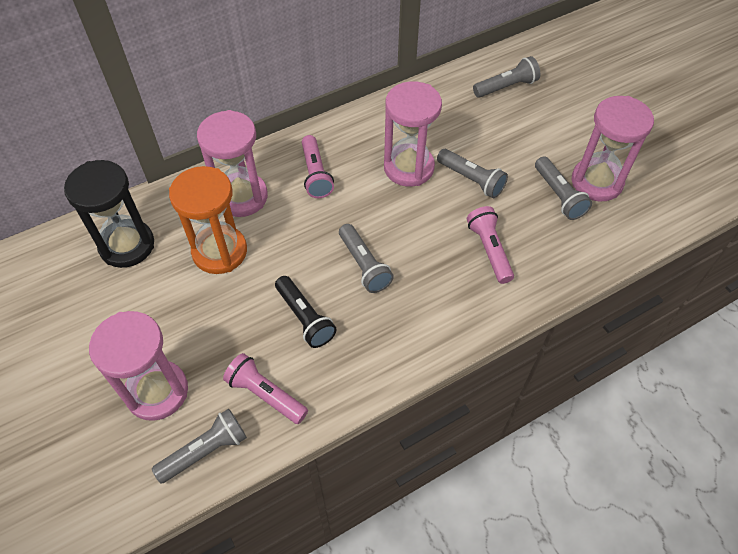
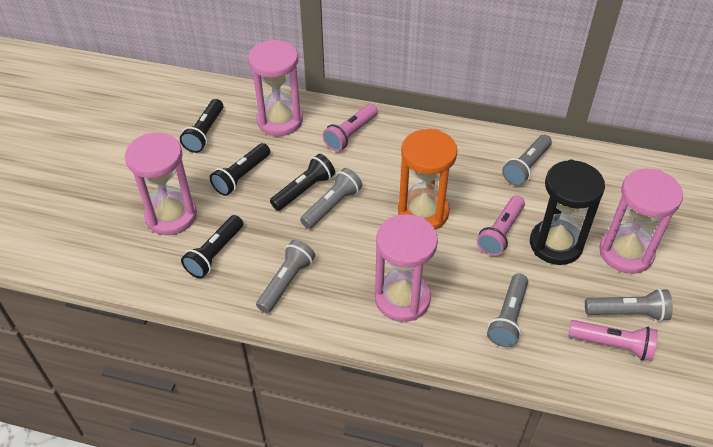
black flashlight: 1 -> 4

